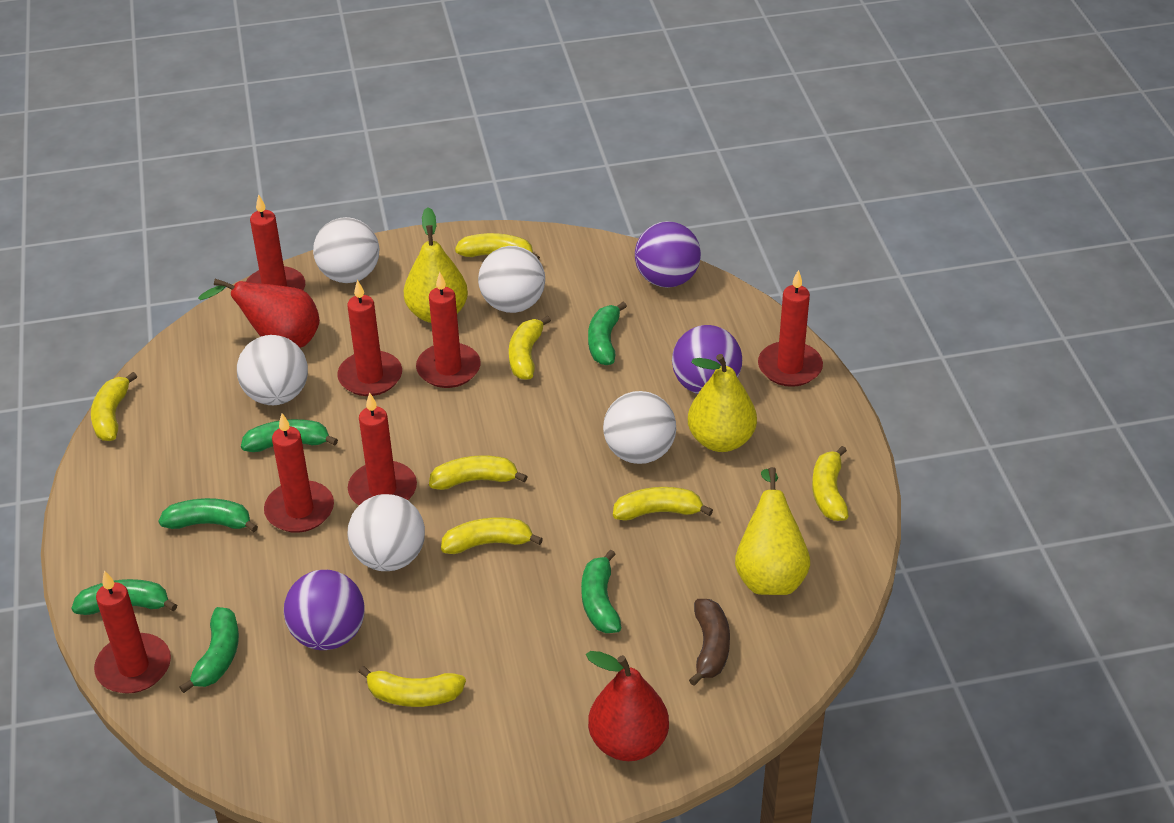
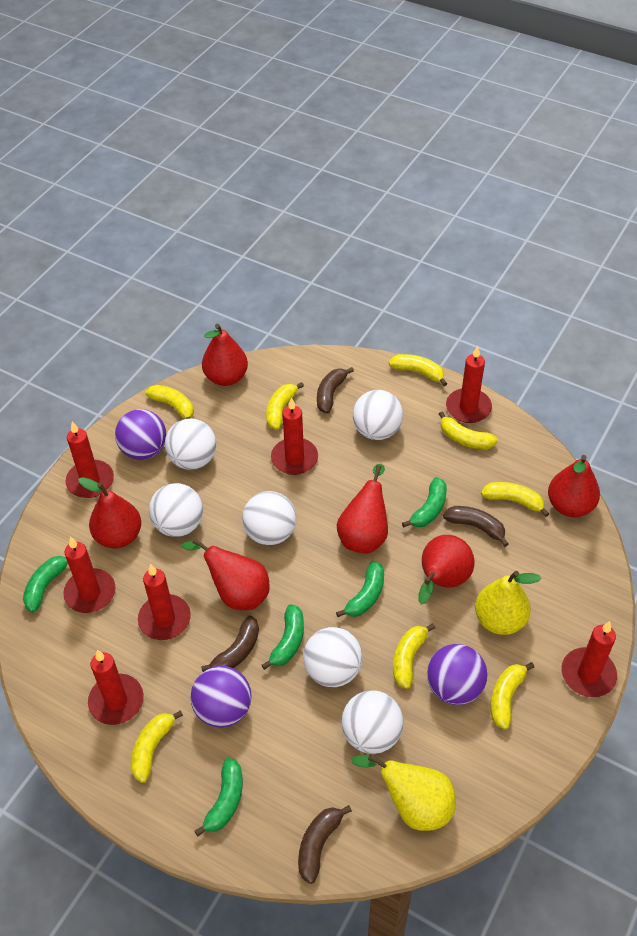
brown banana: 1 -> 4
green banana: 6 -> 5
red pear: 2 -> 6
white ball: 5 -> 6
yellow pear: 3 -> 2

